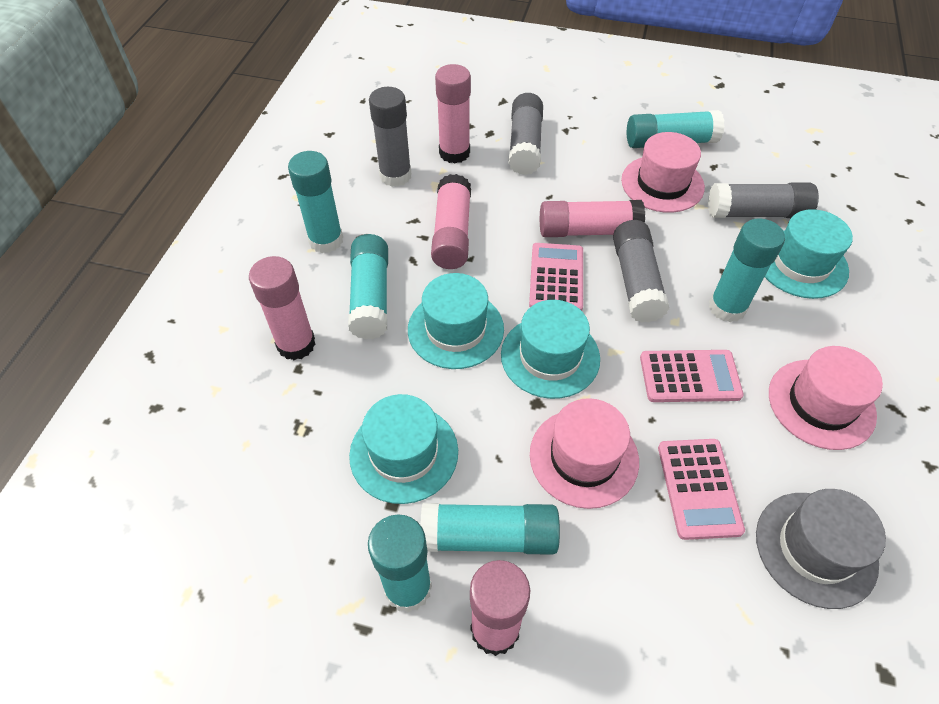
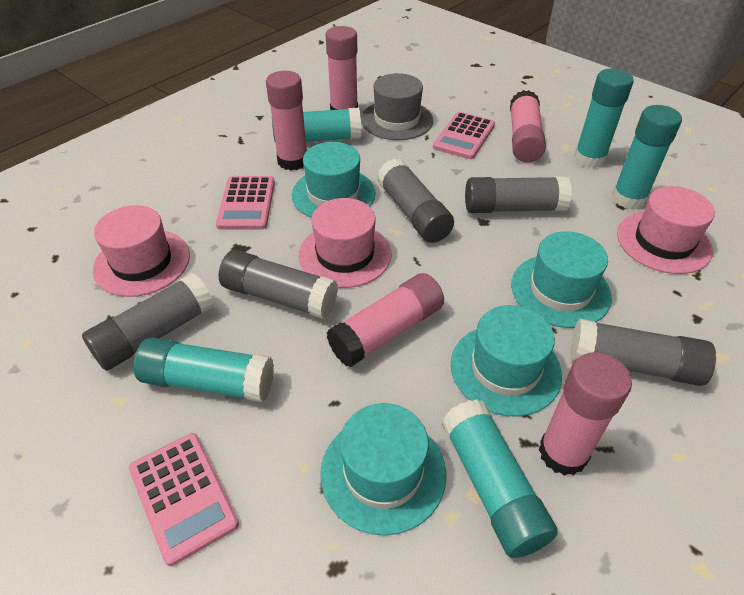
grey glue stick: 4 -> 5
turquoise glue stick: 6 -> 5

